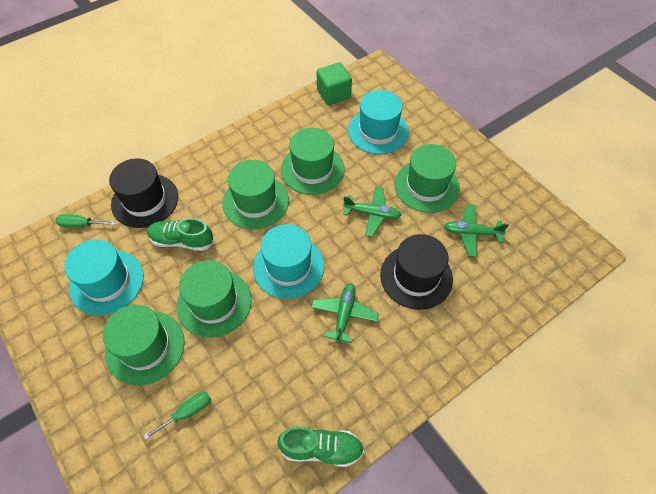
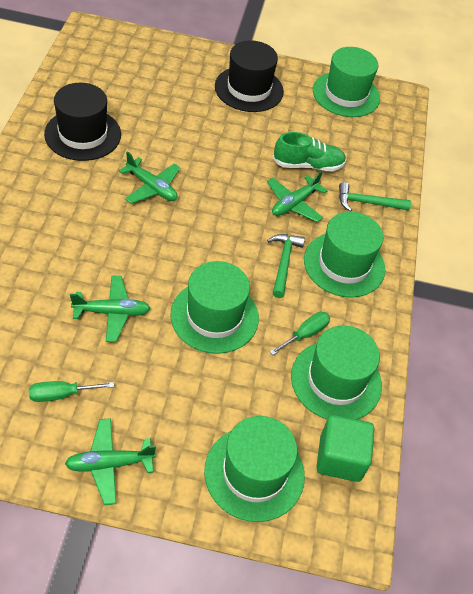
green hammer: 0 -> 2
green plane: 3 -> 4
green shoe: 2 -> 1
turquoise hat: 3 -> 0

